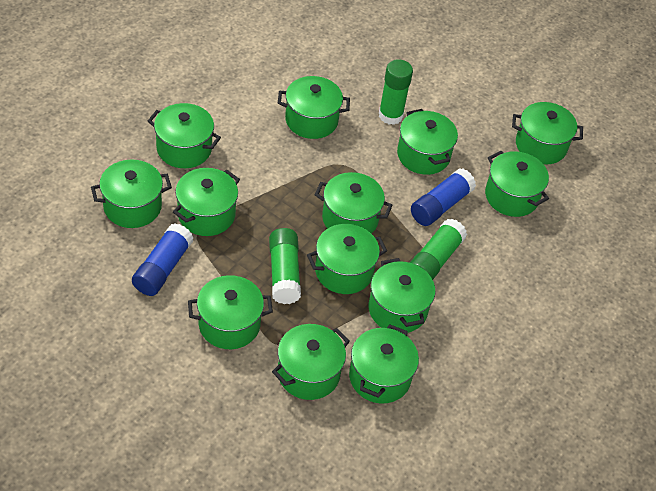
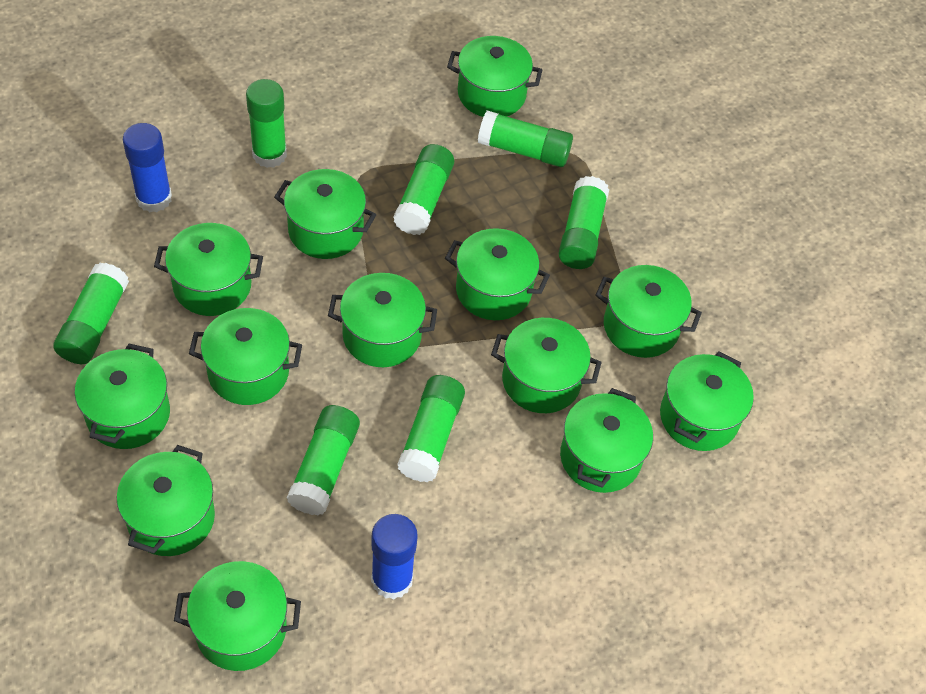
green glue stick: 3 -> 7

